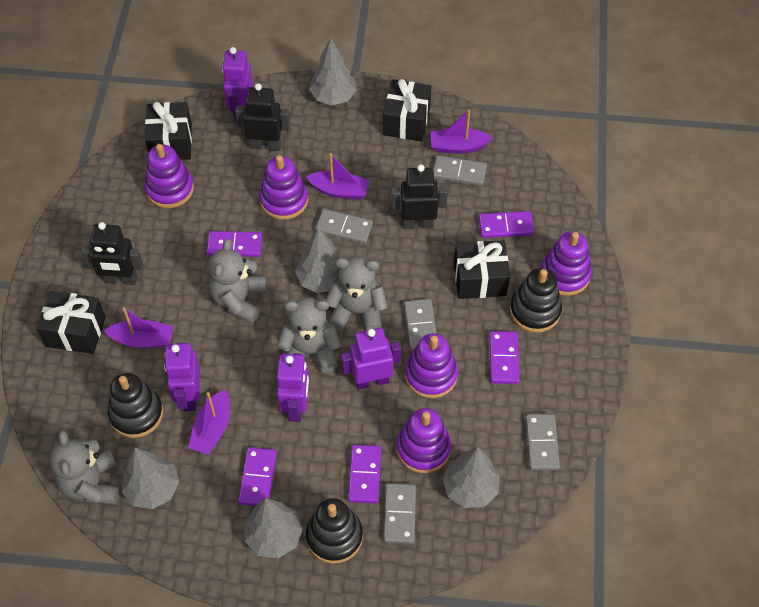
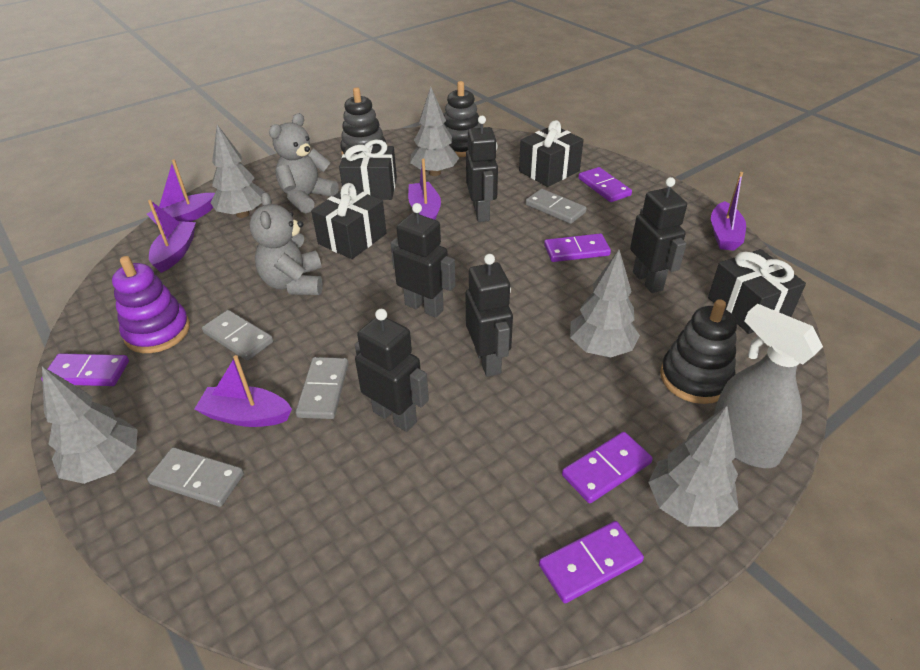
black robot: 3 -> 5
grey domino: 5 -> 4
grey spray bottle: 0 -> 1
grey teddy bear: 4 -> 2
purple boat: 4 -> 5
purple robot: 4 -> 0
purple stacking toy: 5 -> 1

